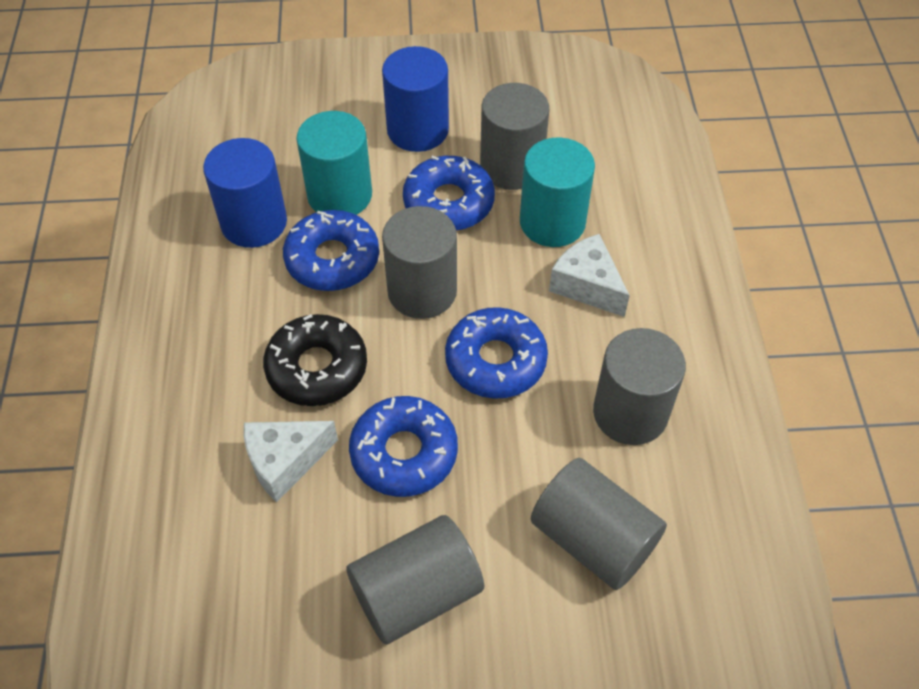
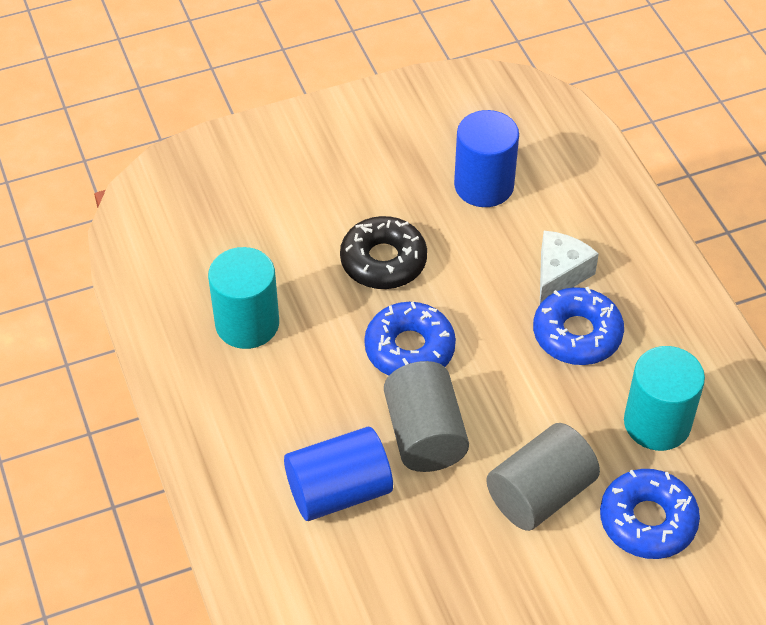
blue donut: 4 -> 3
grey cylinder: 5 -> 2
white cheese: 2 -> 1

